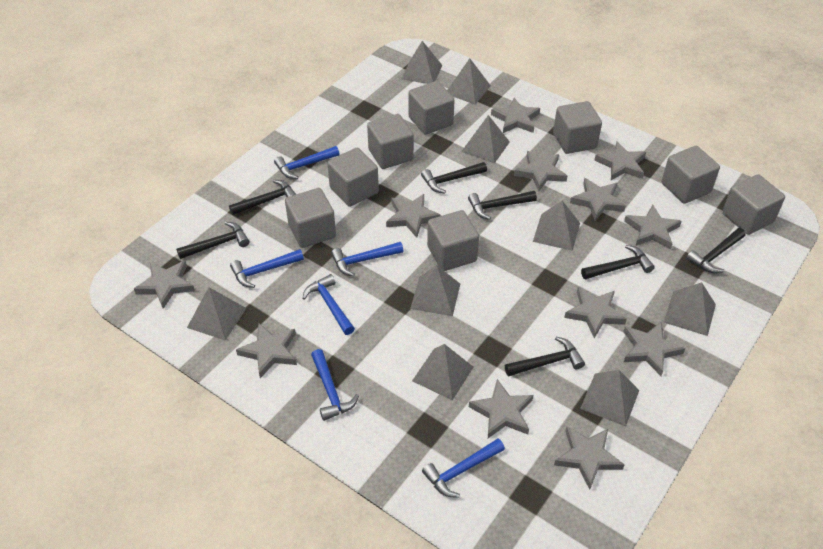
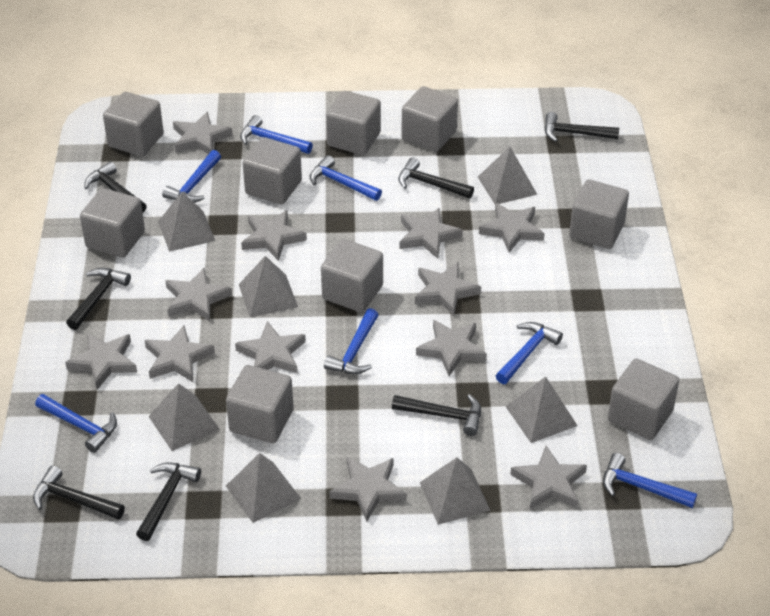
blue hammer: 6 -> 7
grey cube: 8 -> 9
grey pyramid: 9 -> 7

